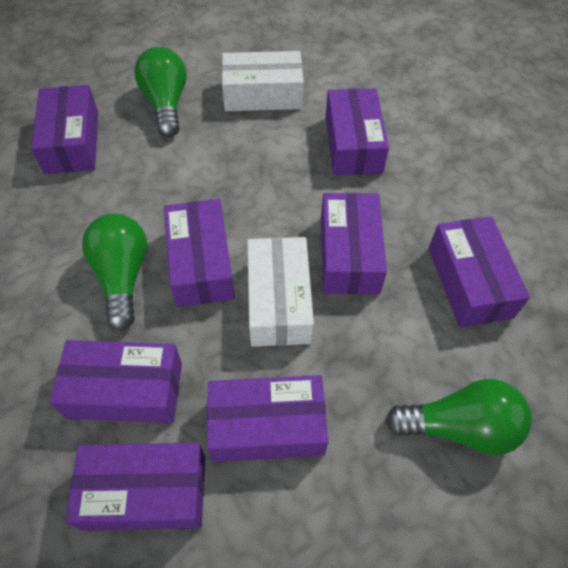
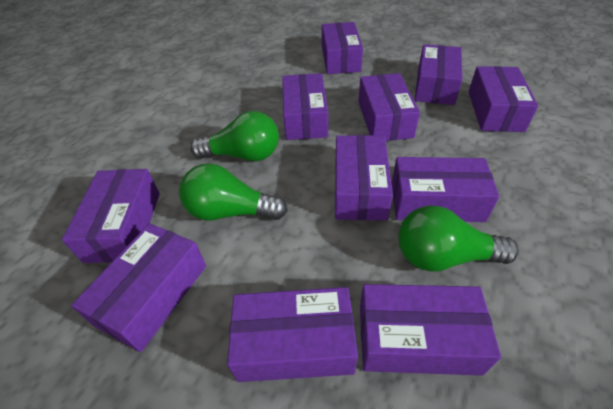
purple box: 8 -> 11
white box: 2 -> 0

